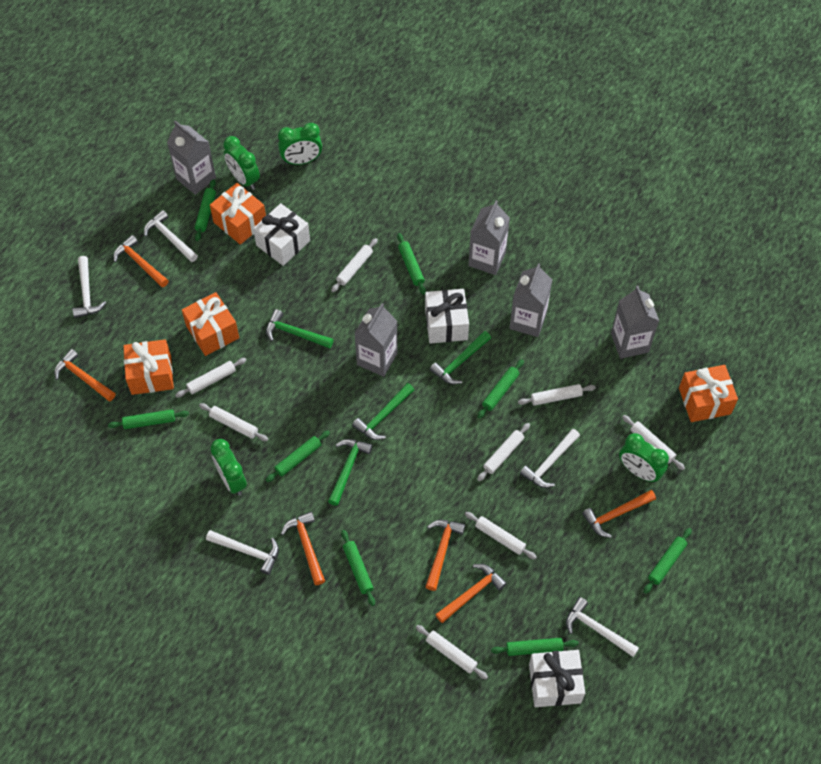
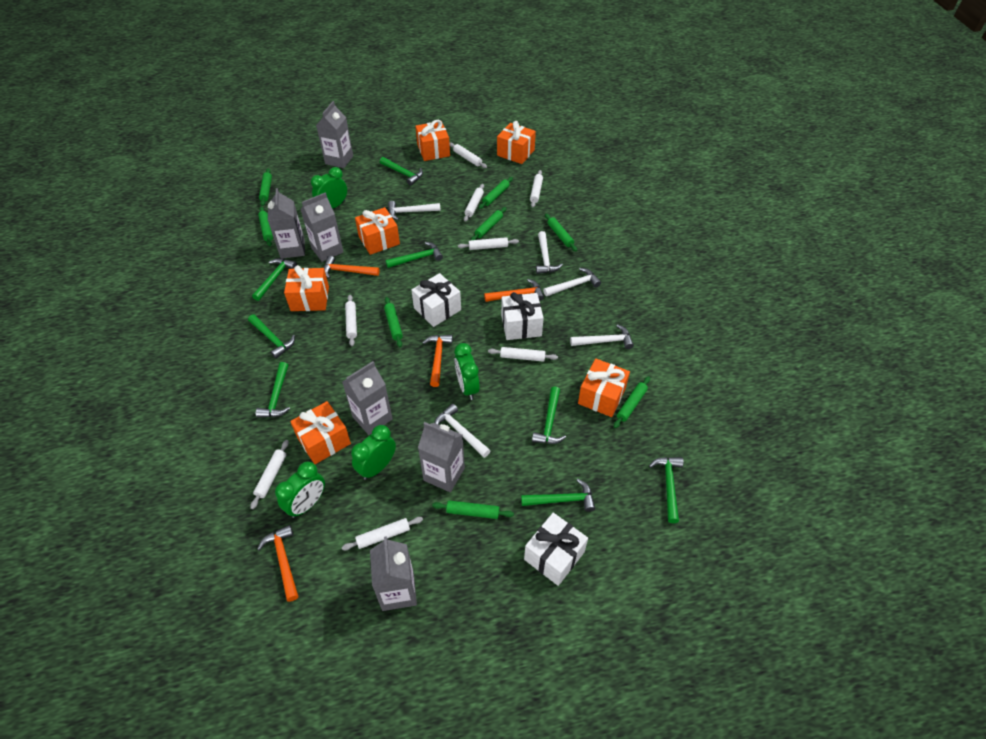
green hammer: 4 -> 8
grey carton: 5 -> 6
orange gift: 4 -> 6
orange hammer: 6 -> 4

